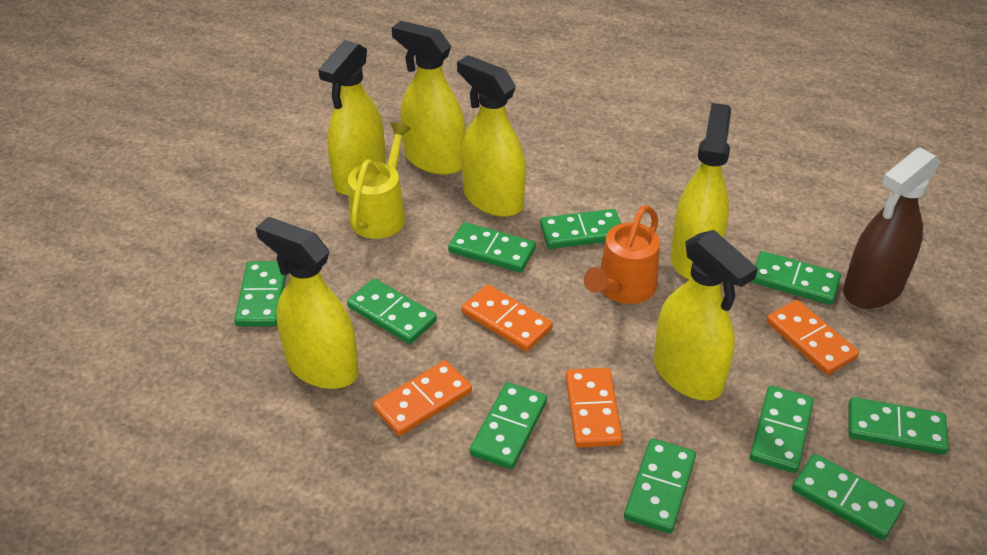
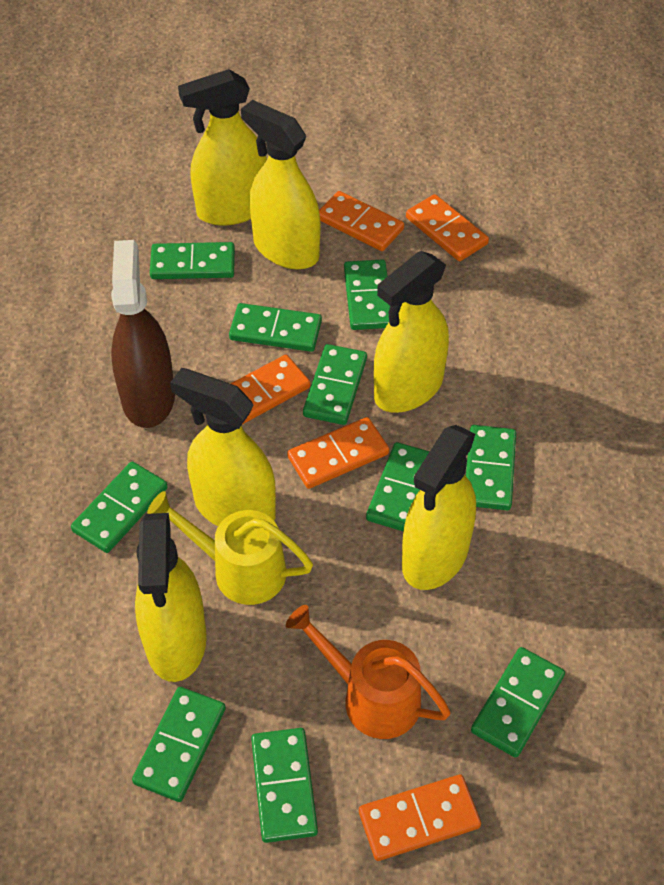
orange domino: 4 -> 5

